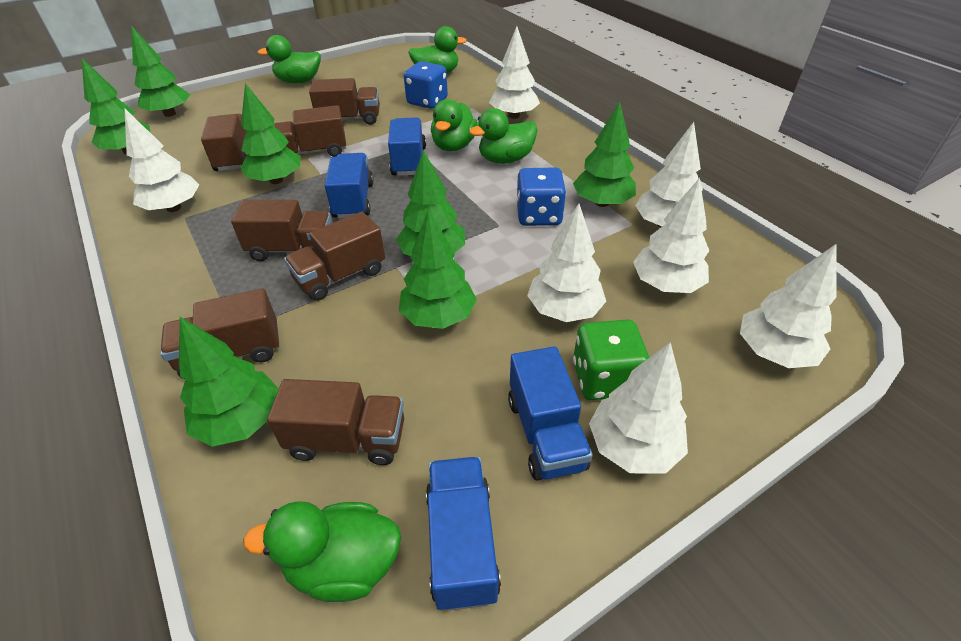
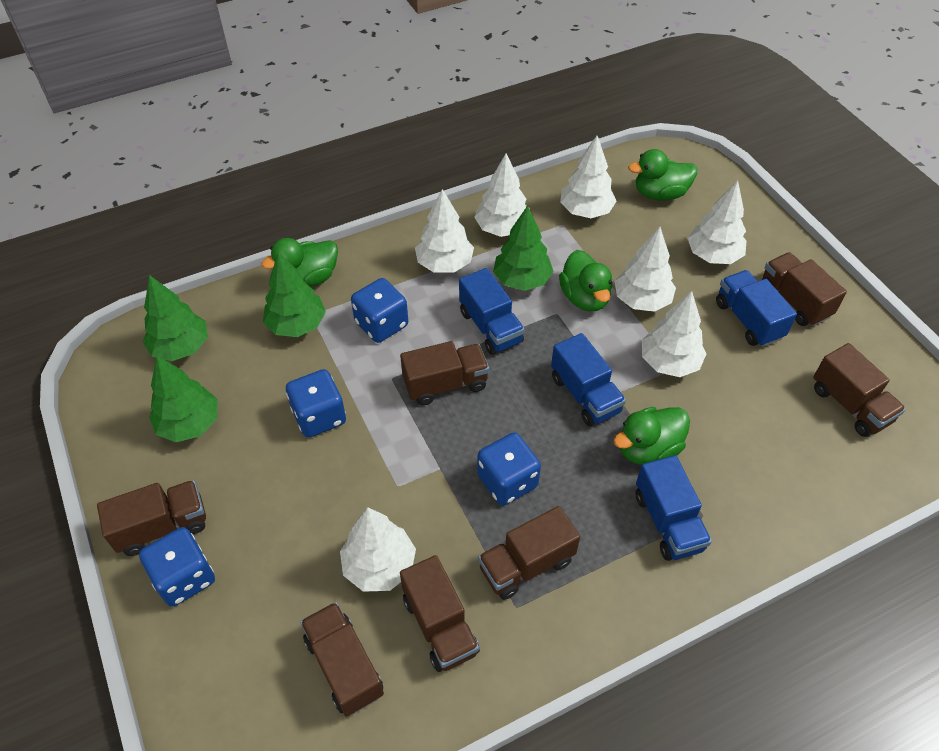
blue dice: 2 -> 4
green dice: 1 -> 0
green duck: 5 -> 4
green tree: 7 -> 4

